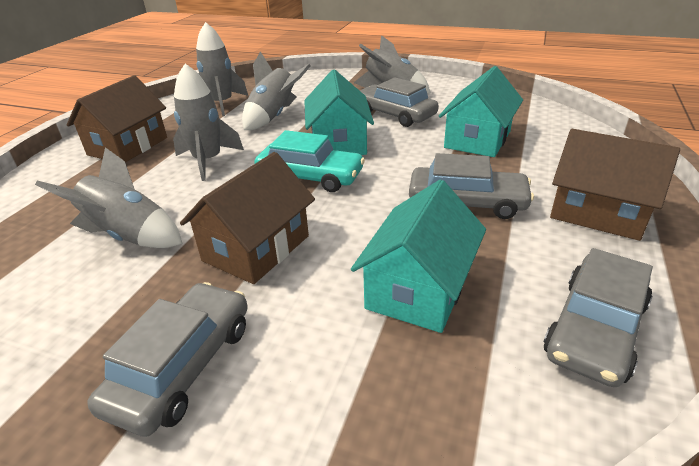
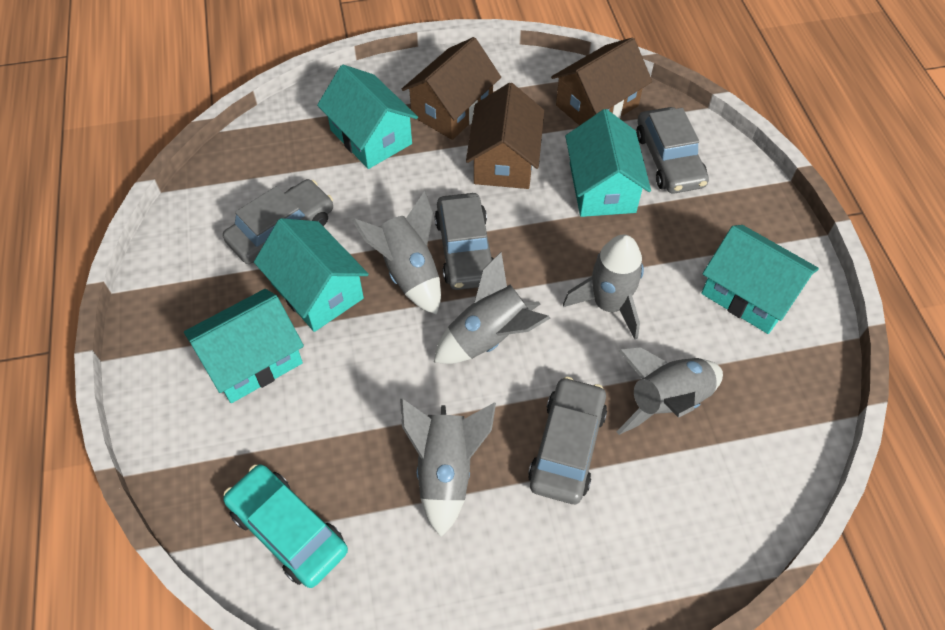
turquoise house: 3 -> 5

